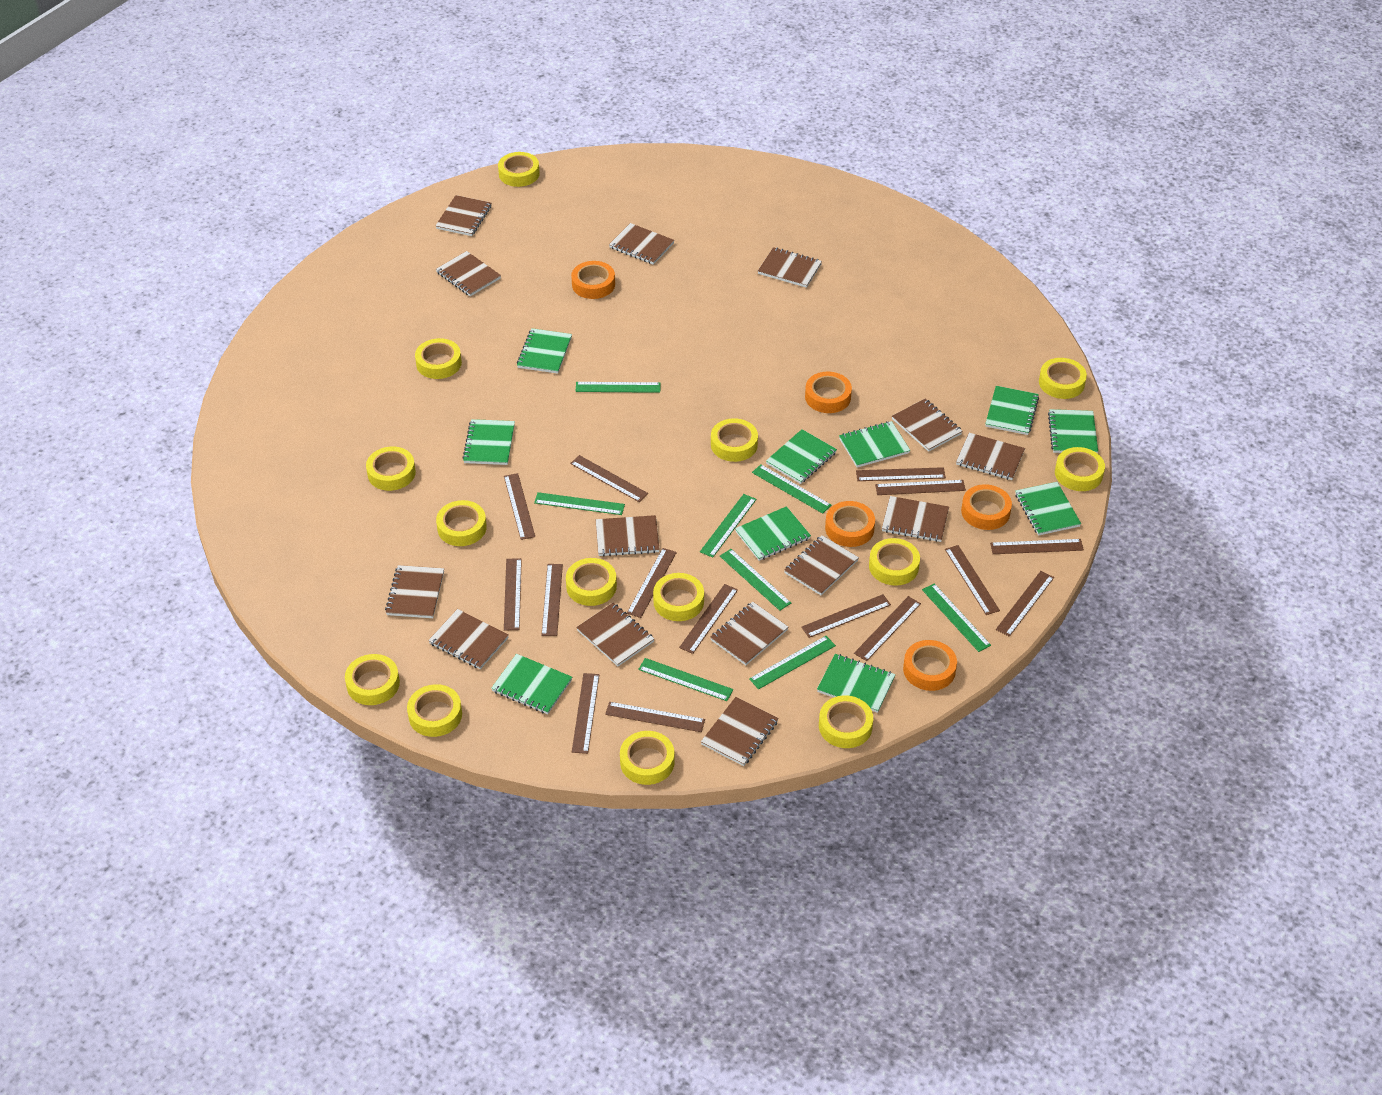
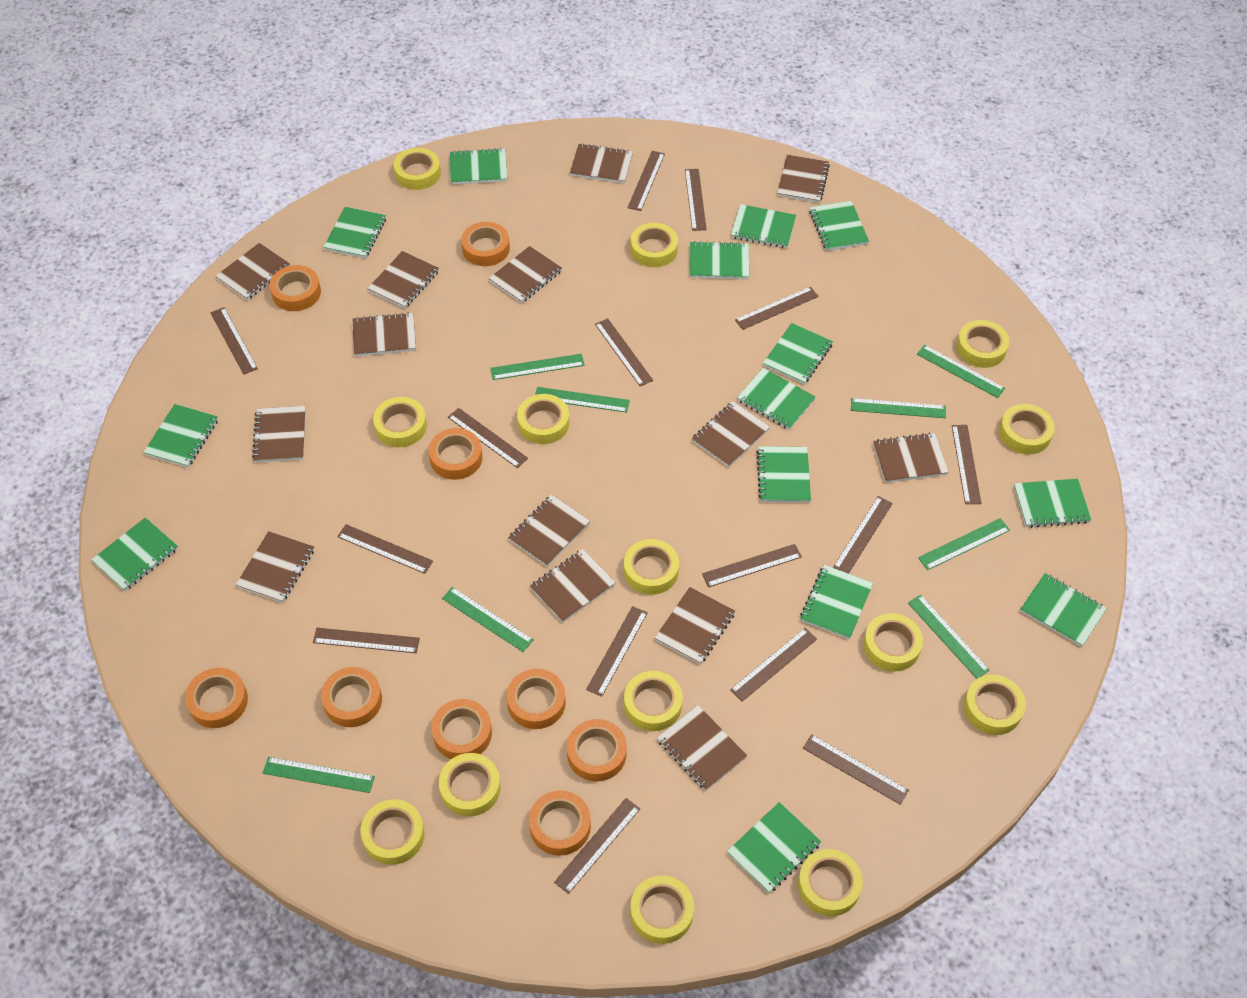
green notebook: 10 -> 14
orange tape: 5 -> 9

